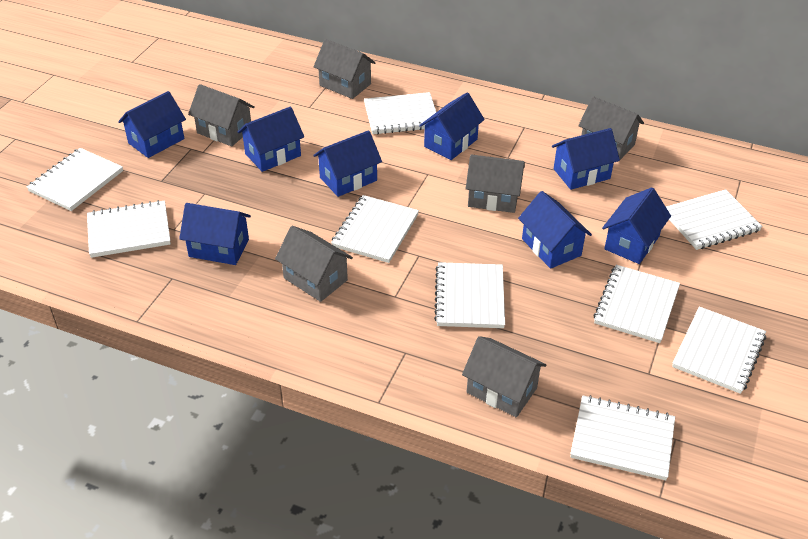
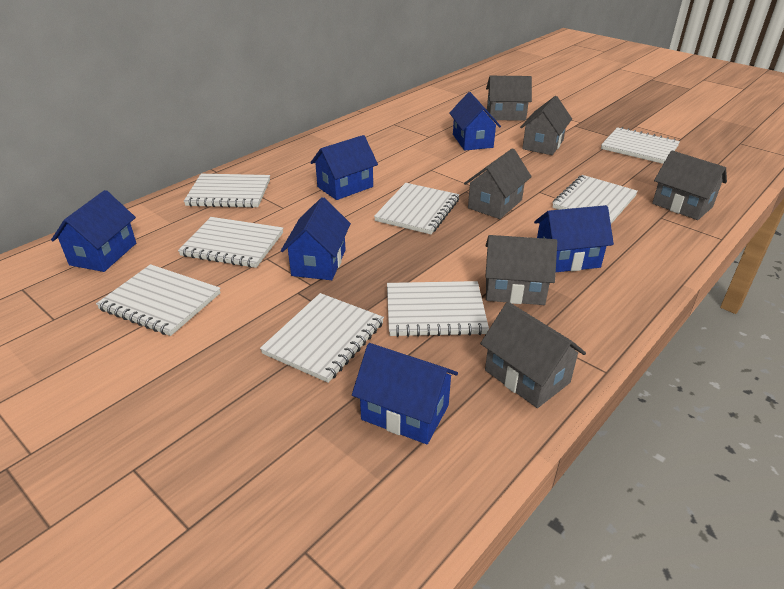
blue house: 8 -> 6
white notebook: 9 -> 8

